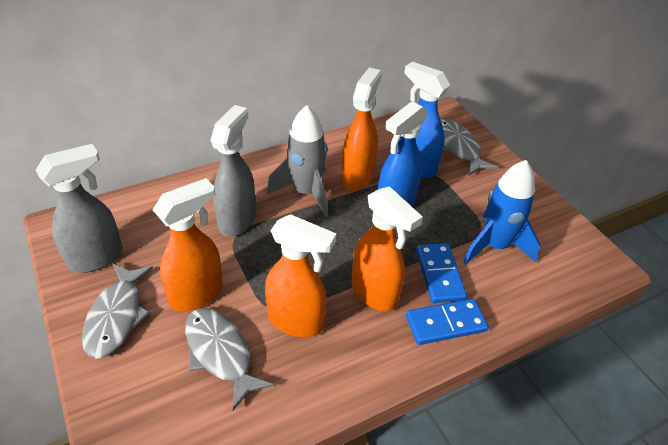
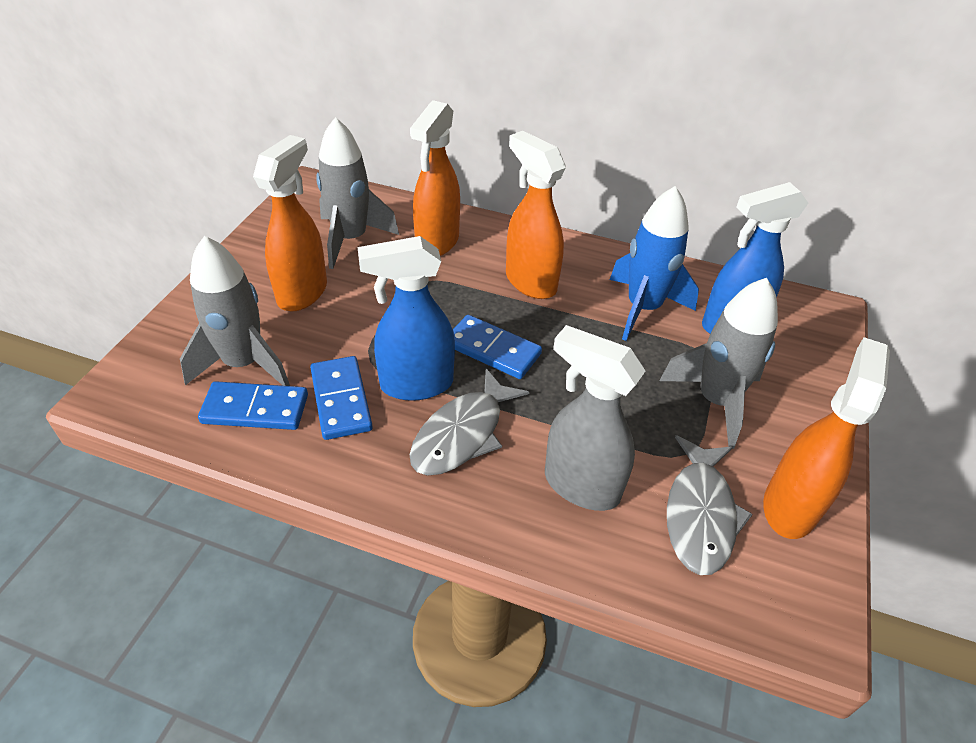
blue domino: 2 -> 3
grey fish: 3 -> 2
grey rocket: 1 -> 3
grey spray bottle: 2 -> 1

